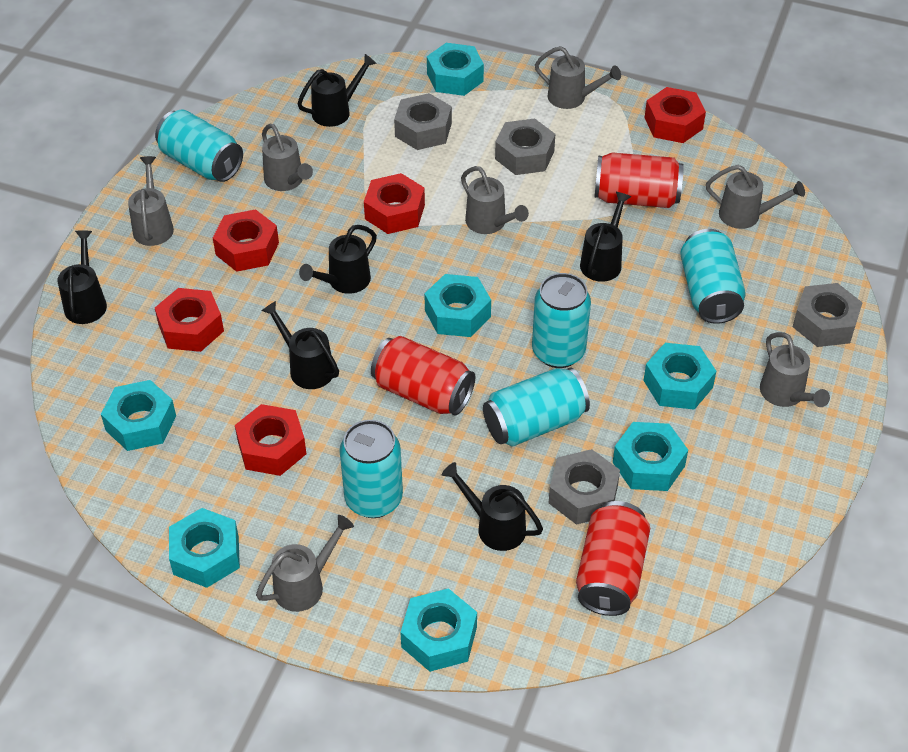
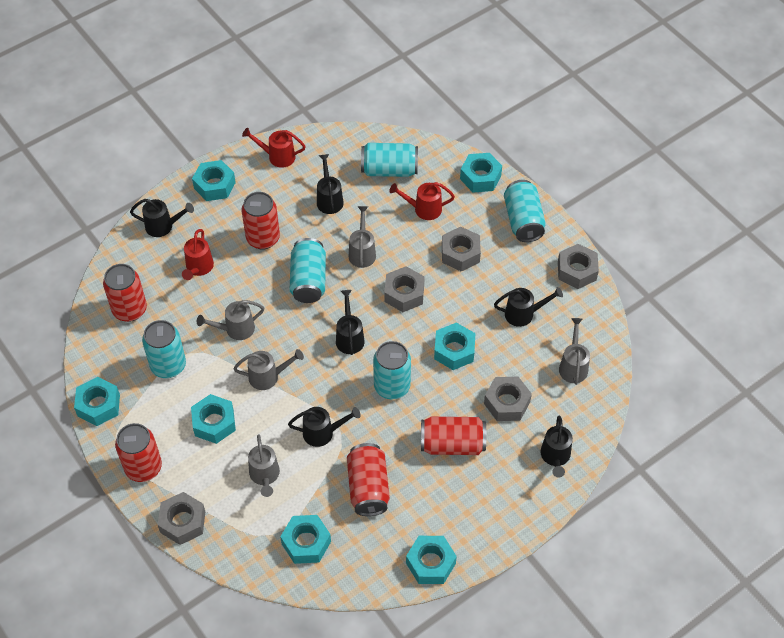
grey nut: 4 -> 5
grey watering can: 7 -> 5
red can: 3 -> 5
red nut: 5 -> 0
red watering can: 0 -> 3

